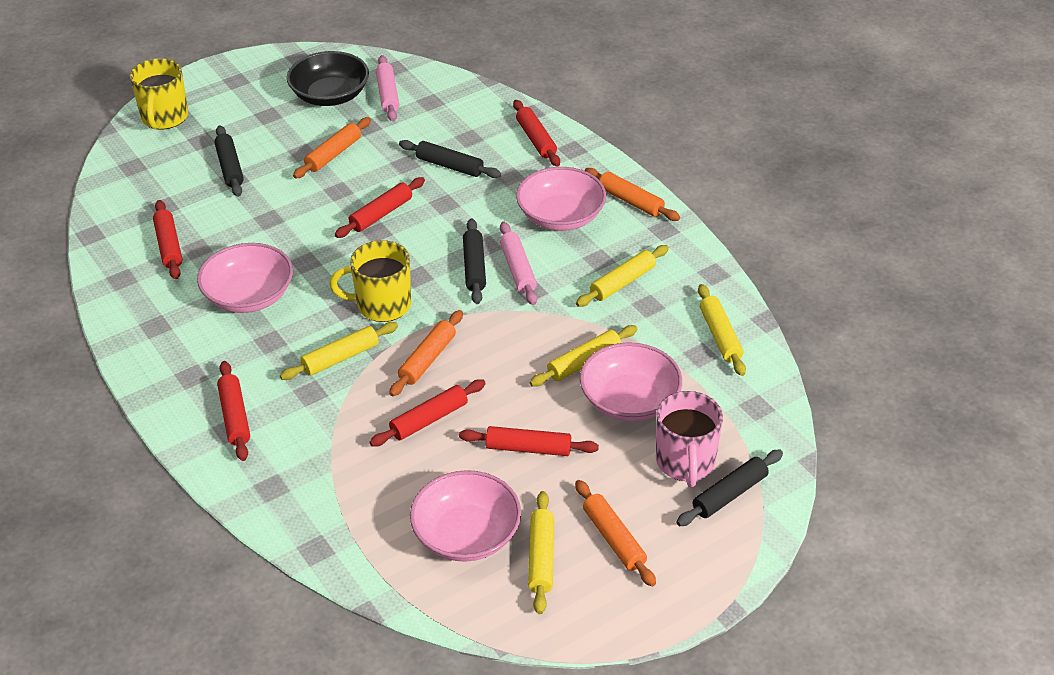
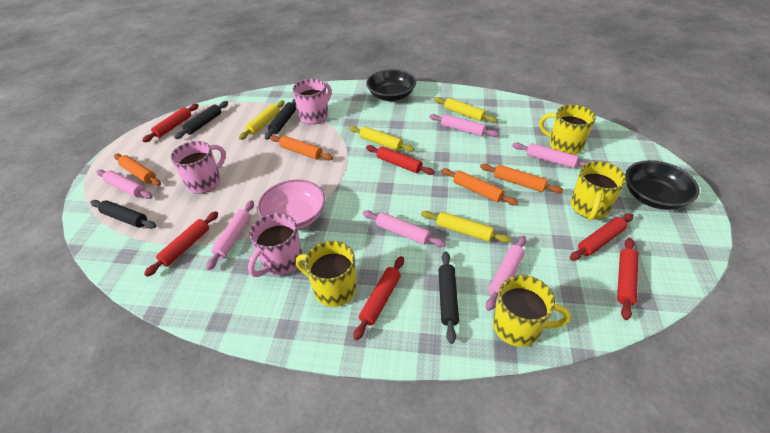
black bowl: 1 -> 2
pink bowl: 4 -> 1
pink mug: 1 -> 3
pink rolling pin: 2 -> 6
yellow mug: 2 -> 4
yellow rolling pin: 5 -> 4

